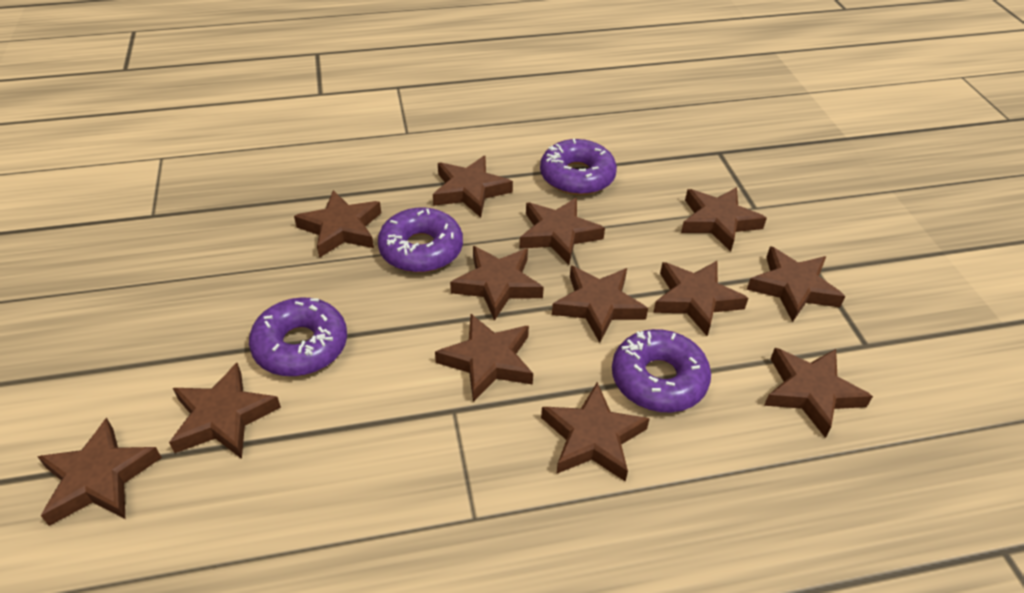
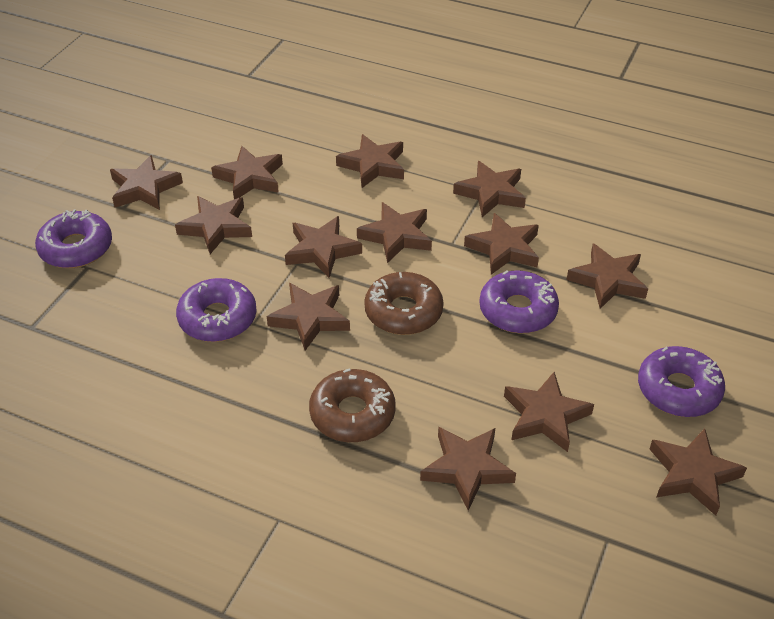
brown donut: 0 -> 2

